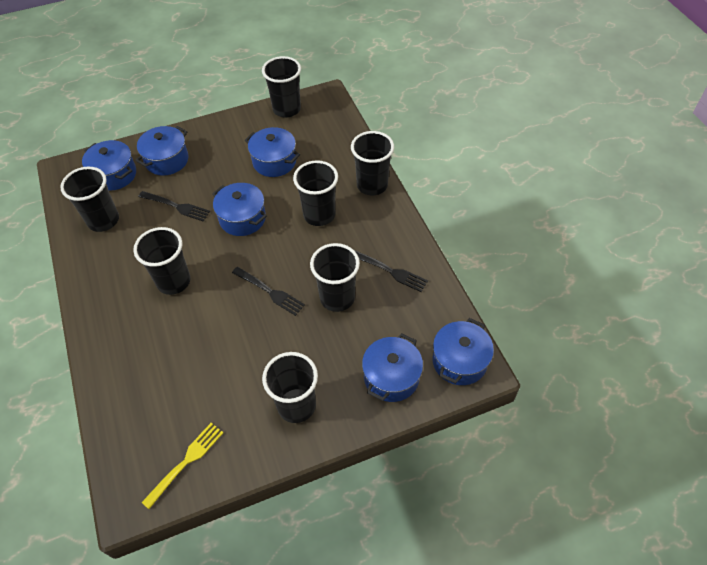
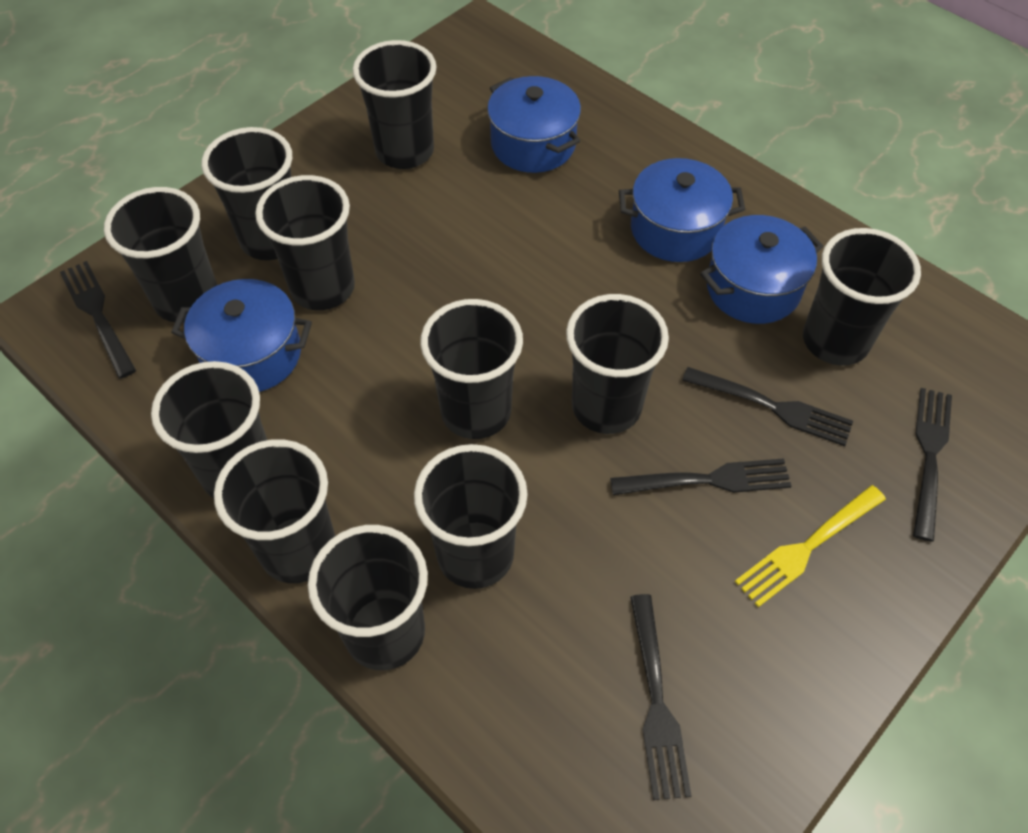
black cup: 7 -> 11
black fork: 3 -> 5
blue pot: 6 -> 4

